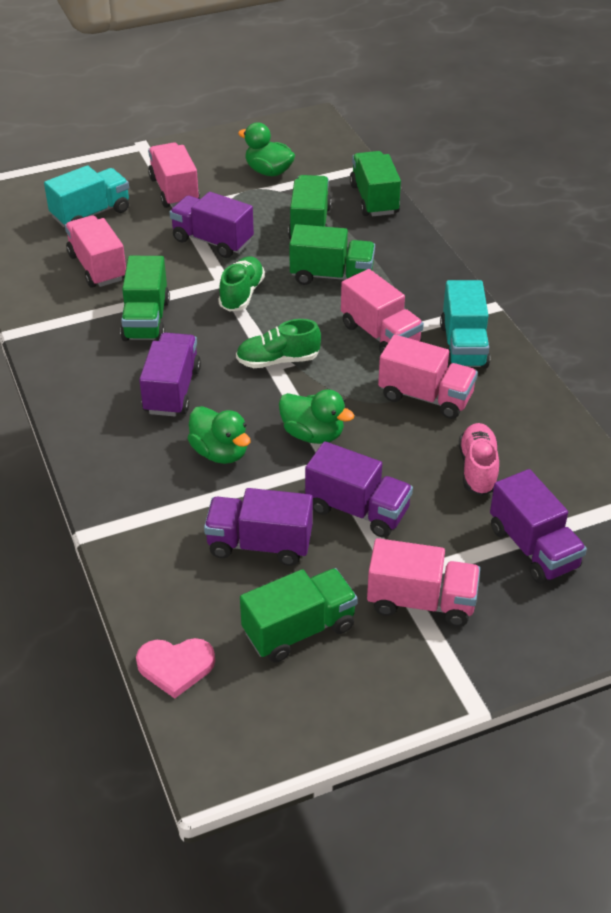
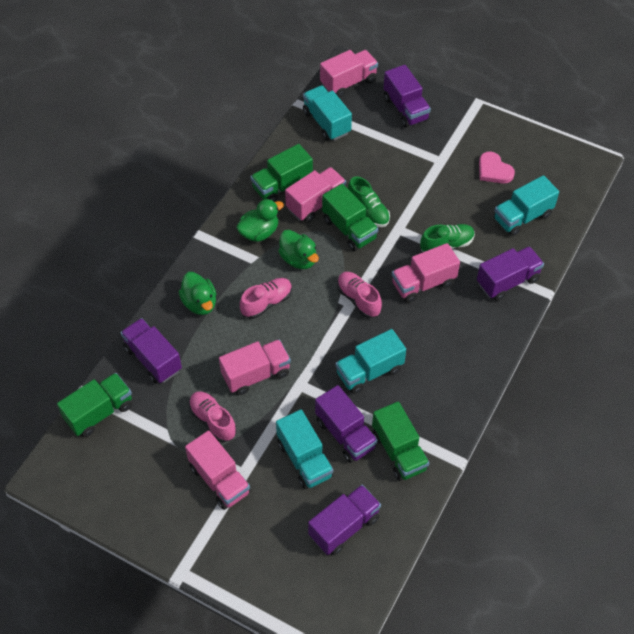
green truck: 5 -> 4
pink shoe: 1 -> 3
turquoise truck: 2 -> 4

